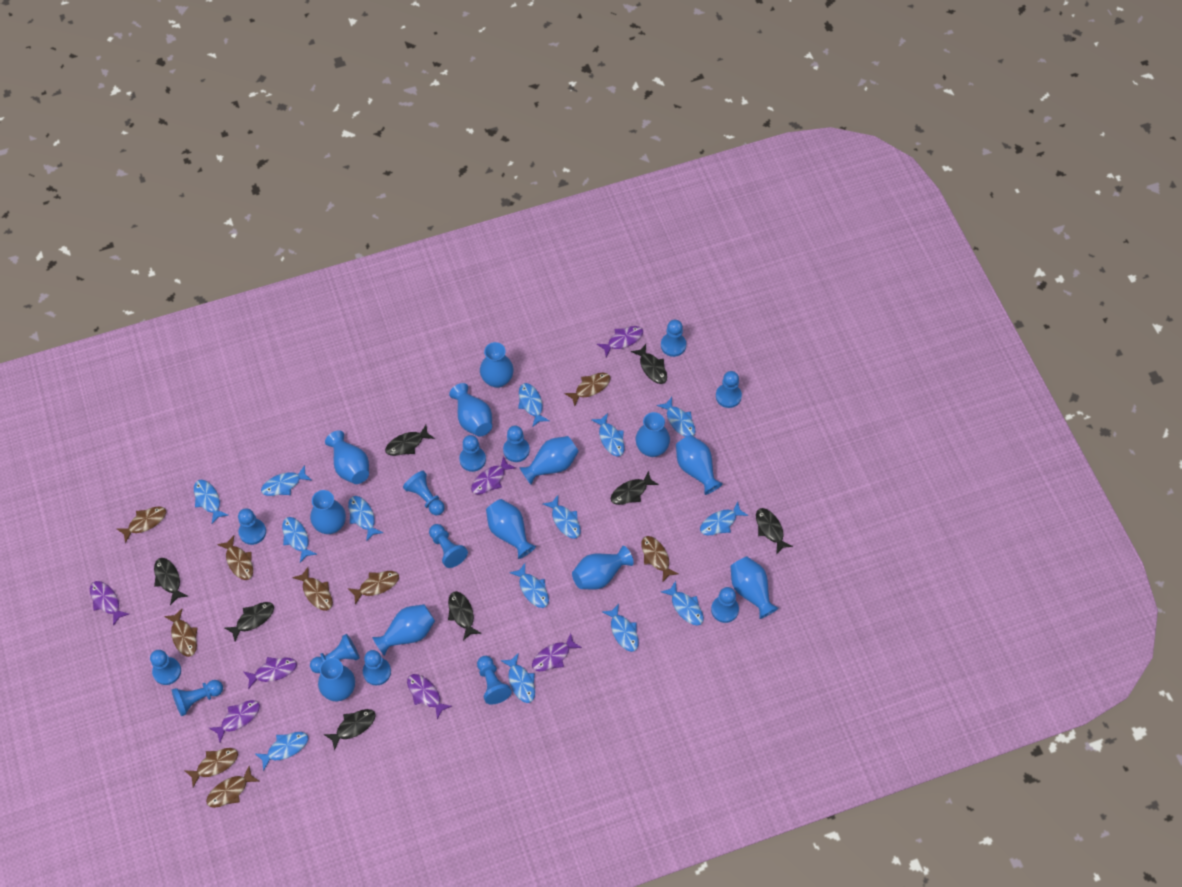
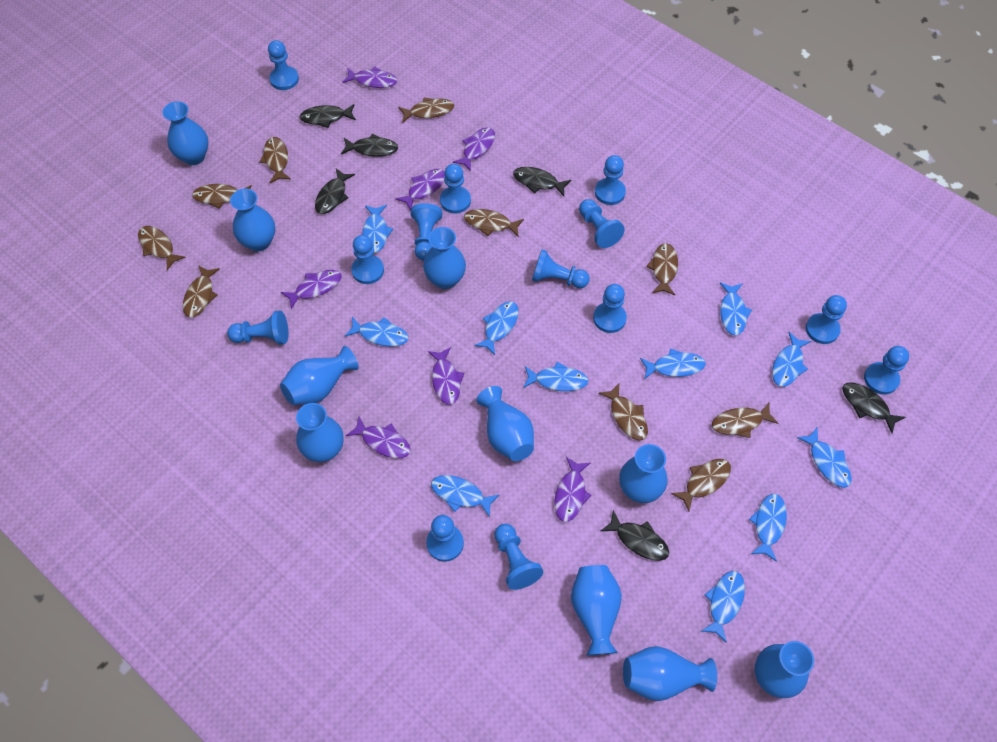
black fish: 8 -> 6
blue fish: 14 -> 11
blue vase: 12 -> 10
brown fish: 9 -> 10

